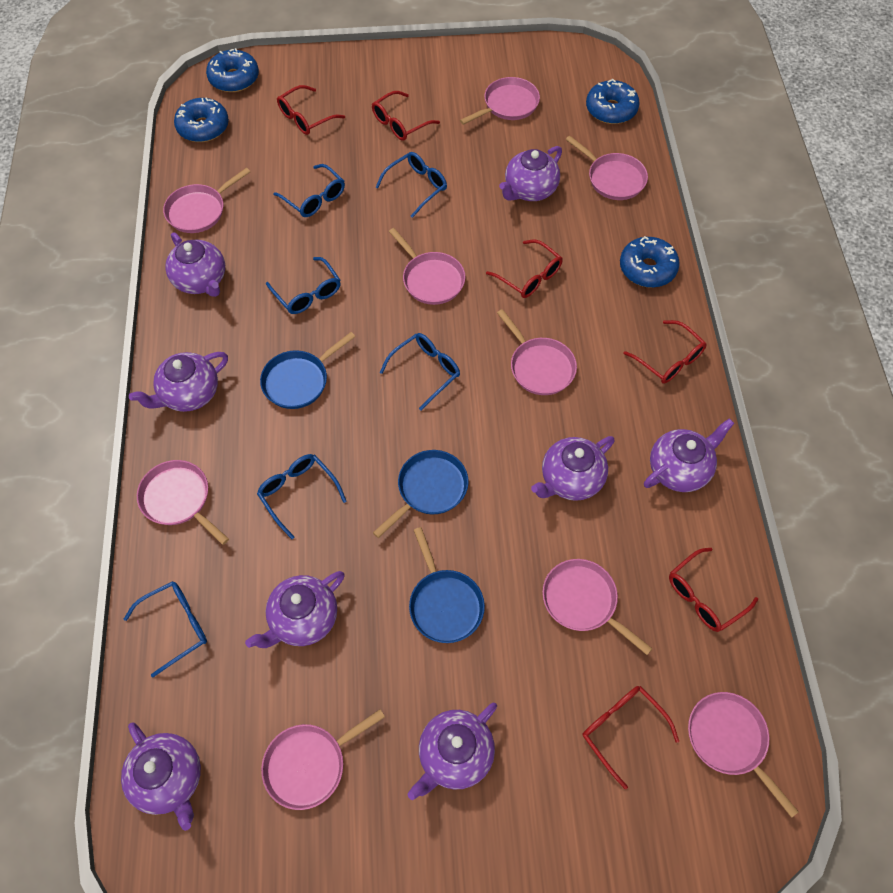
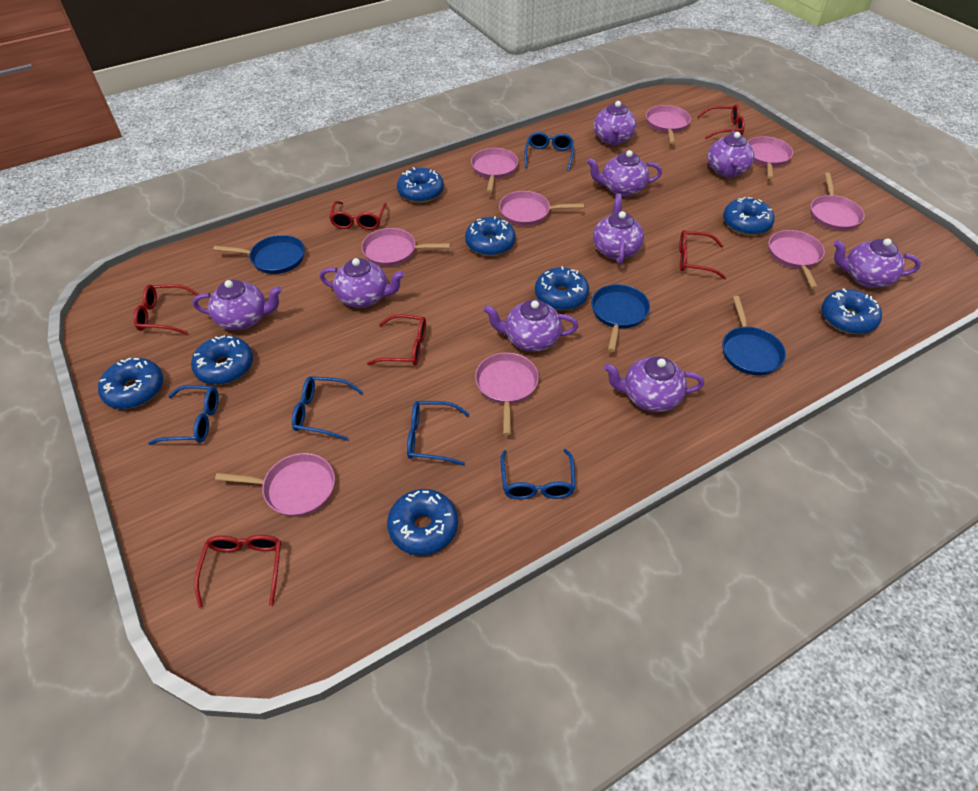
blue donut: 4 -> 8
blue glasses: 6 -> 5
purple teapot: 8 -> 9

